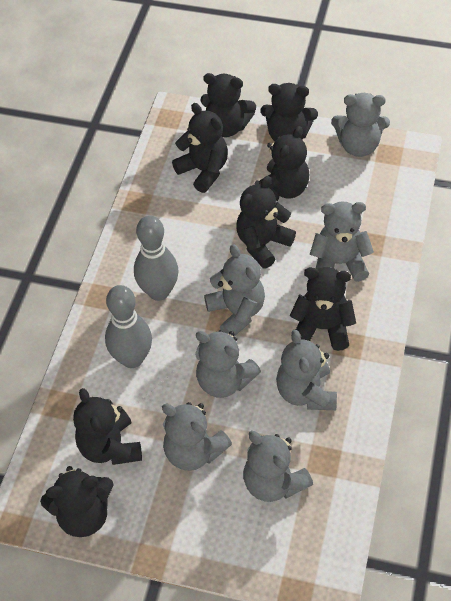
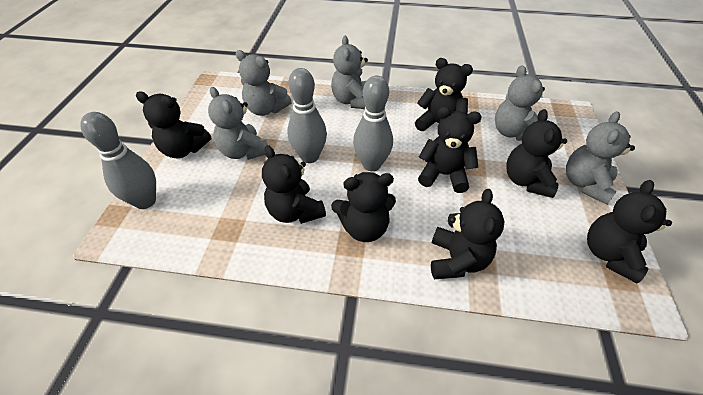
grey bowling pin: 2 -> 3
grey teddy bear: 7 -> 5

